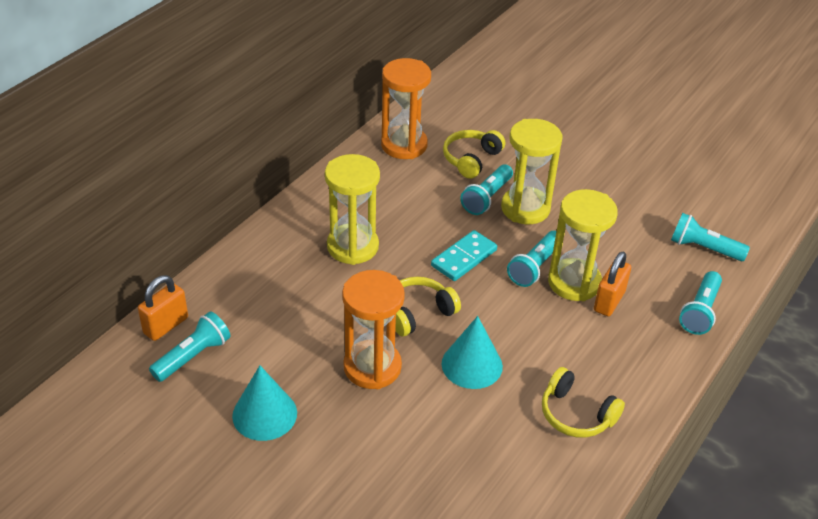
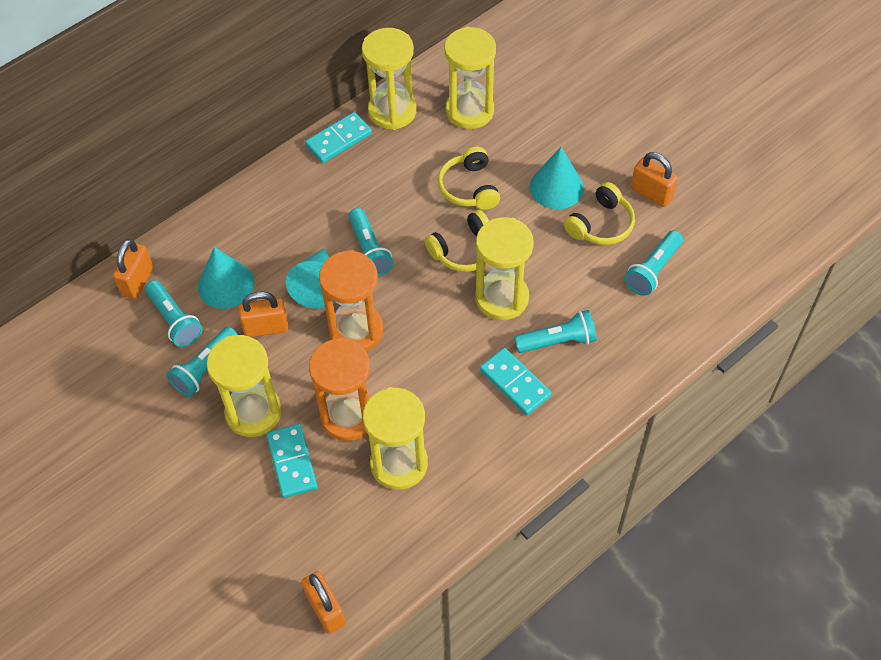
orange padlock: 2 -> 4
turquoise cone: 2 -> 3
turquoise domino: 1 -> 3
yellow hourglass: 3 -> 5

